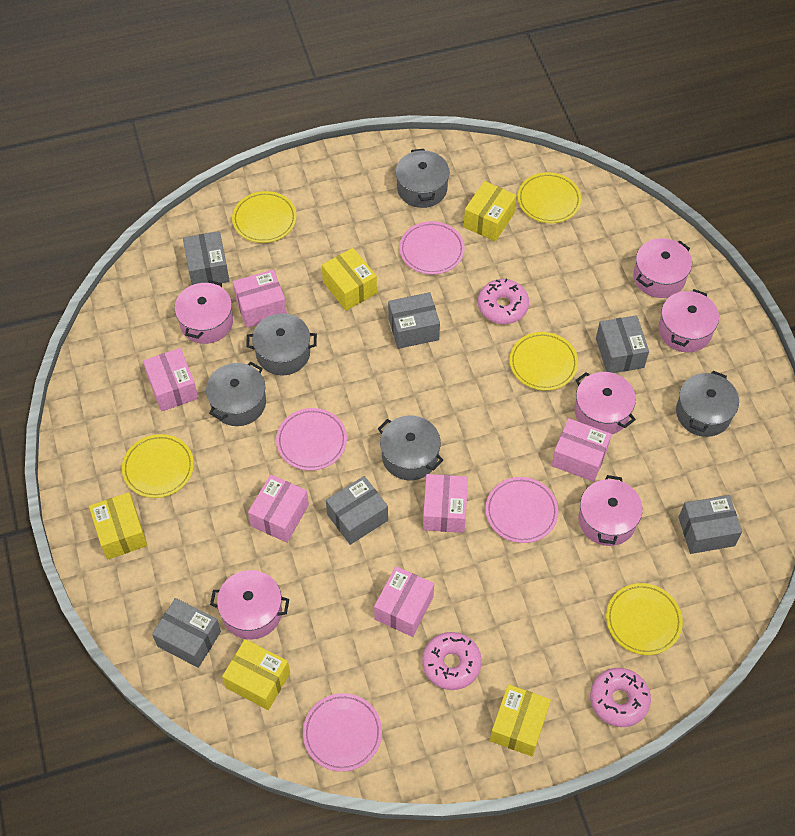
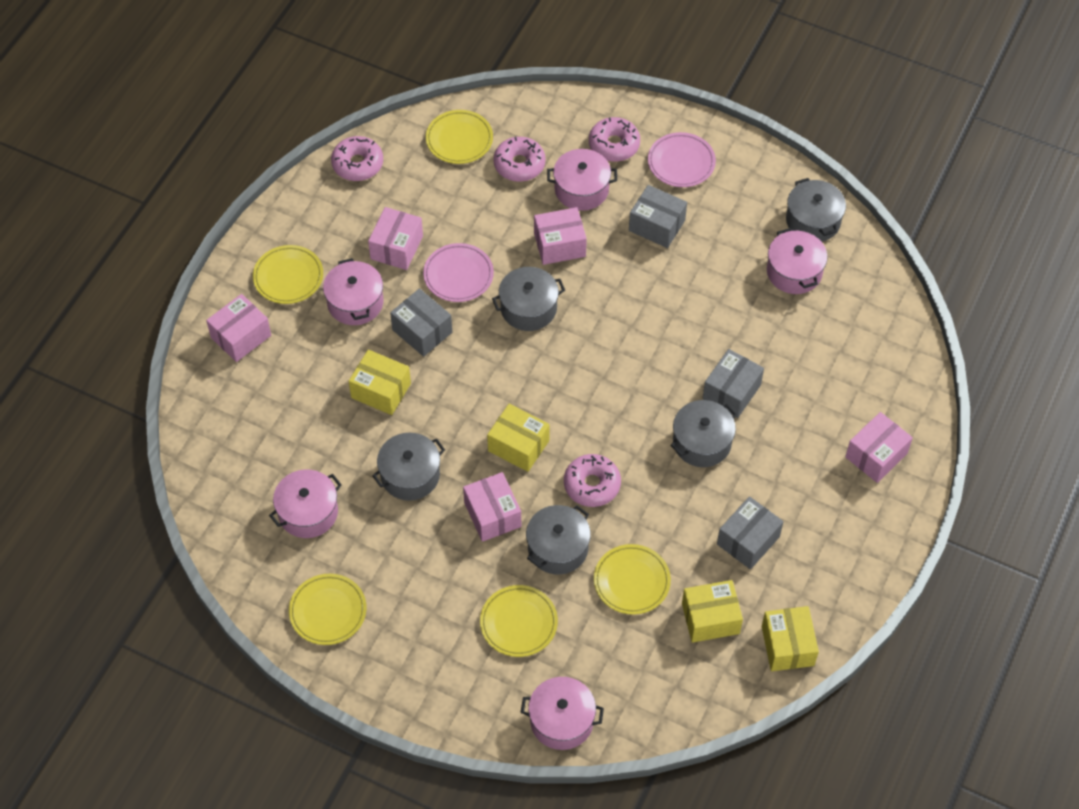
grey box: 6 -> 4
pink box: 6 -> 5
pink donut: 3 -> 4
pink plate: 4 -> 2
pink pot: 6 -> 5
yellow box: 5 -> 4

